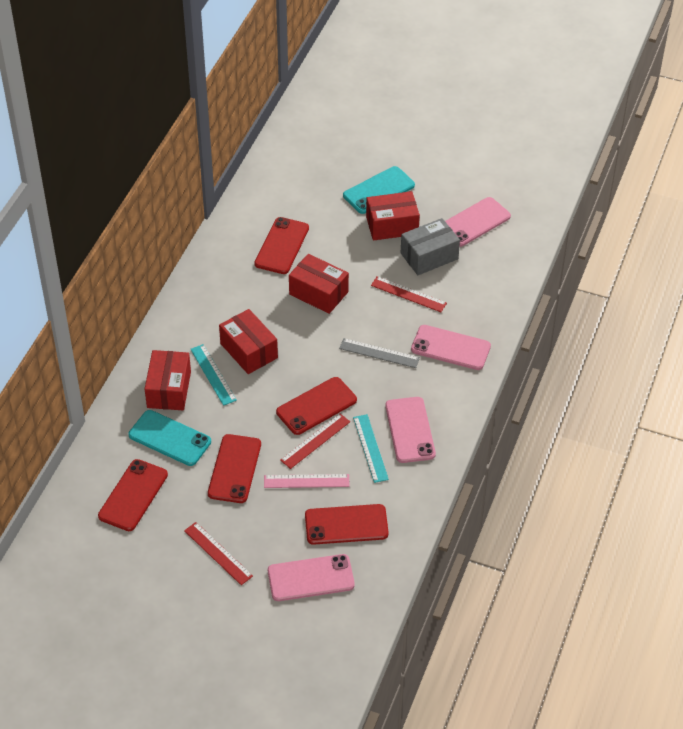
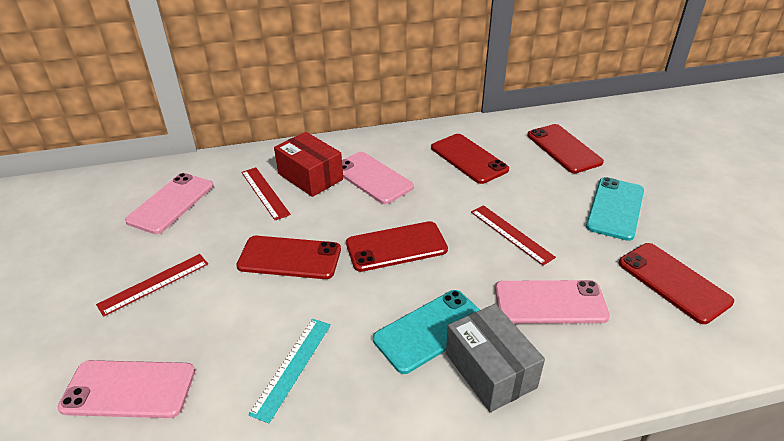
grey ruler: 1 -> 0
pink ruler: 1 -> 0
red box: 4 -> 1
turquoise ruler: 2 -> 1

